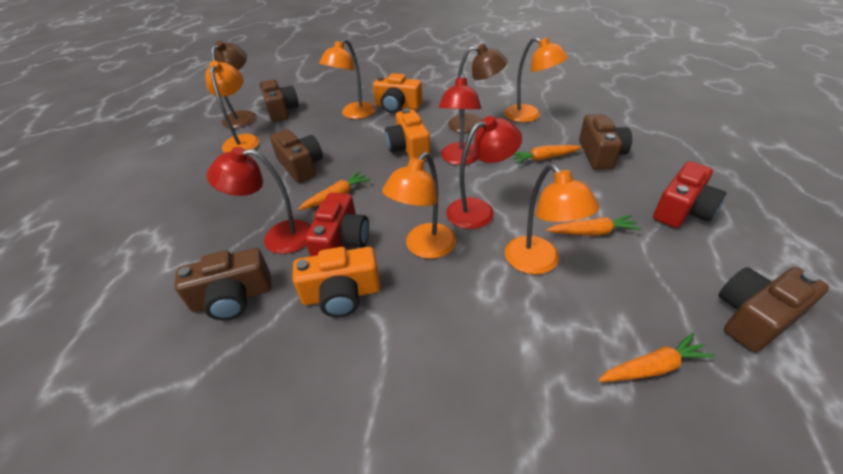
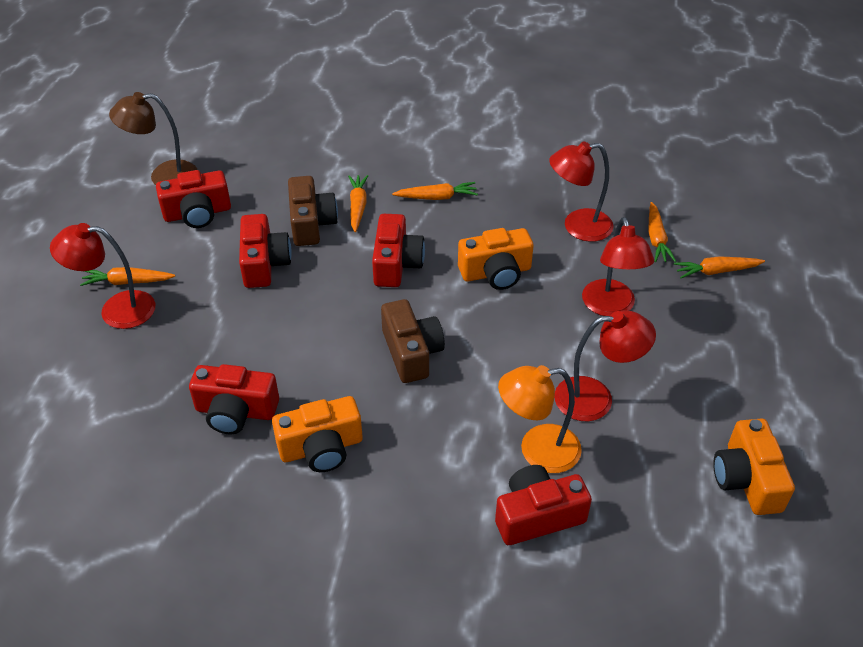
brown camera: 5 -> 2
brown lamp: 2 -> 1
orange carrot: 4 -> 5
orange lamp: 5 -> 1
red camera: 2 -> 5
red lamp: 3 -> 4

